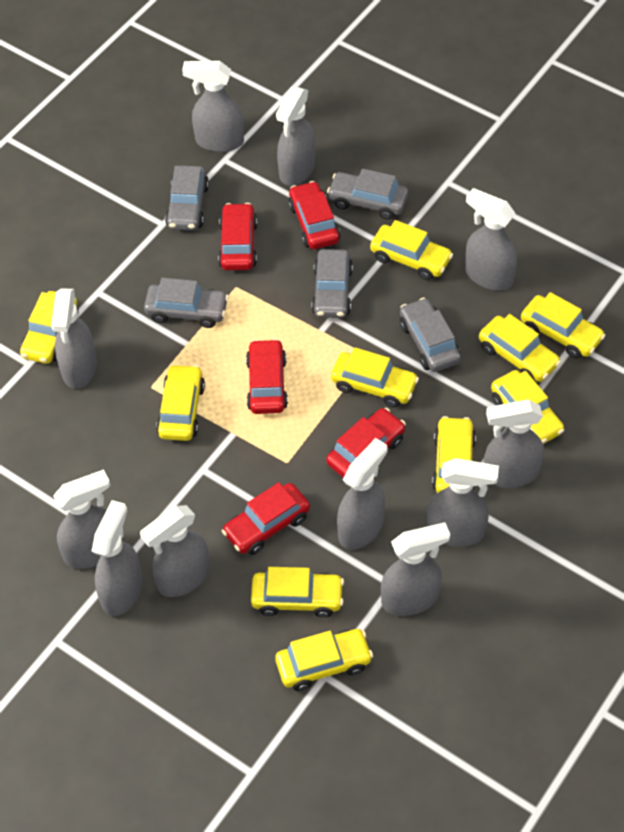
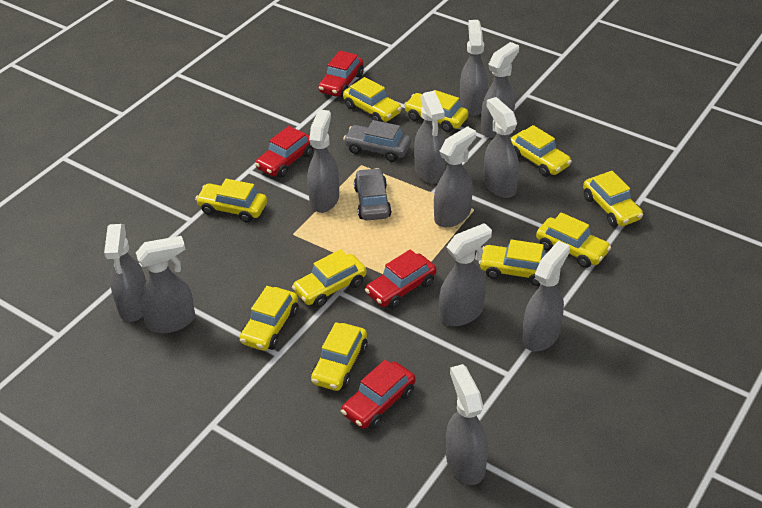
grey car: 5 -> 2
red car: 5 -> 4

